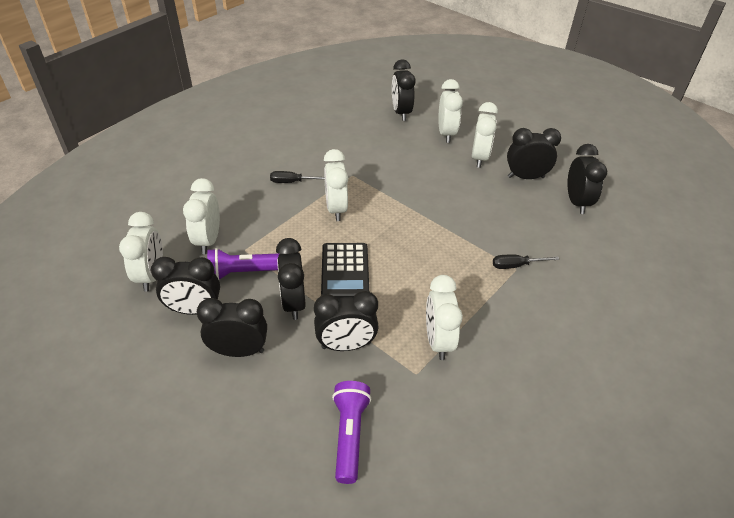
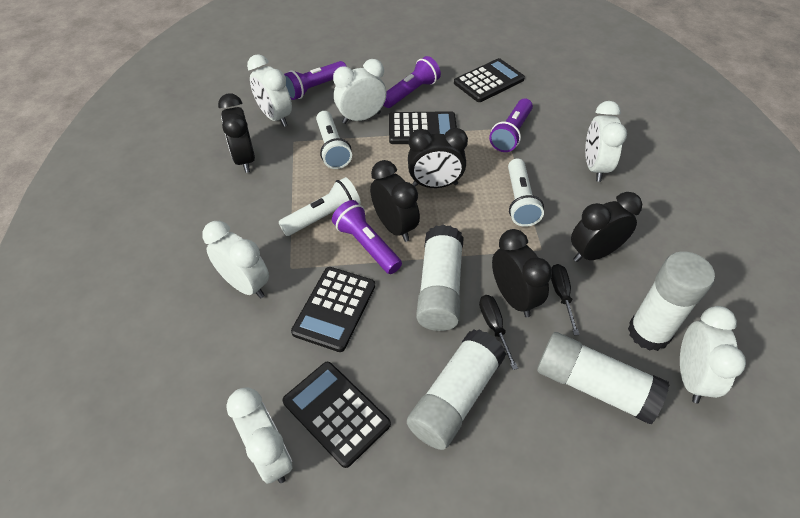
black calculator: 1 -> 4
black clock: 7 -> 5
purple flashlight: 2 -> 4
white flashlight: 0 -> 3
white glue stick: 0 -> 4

